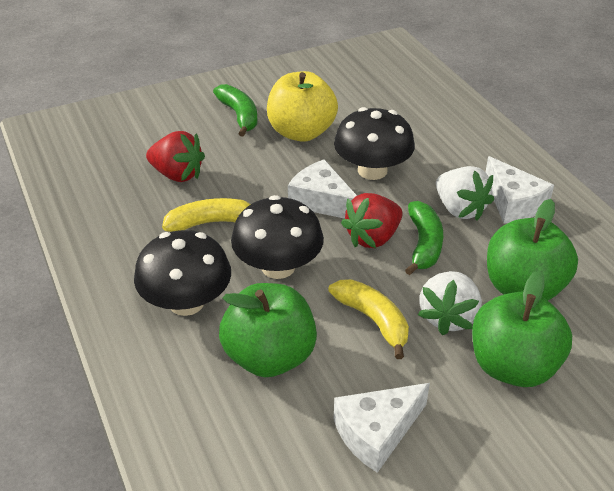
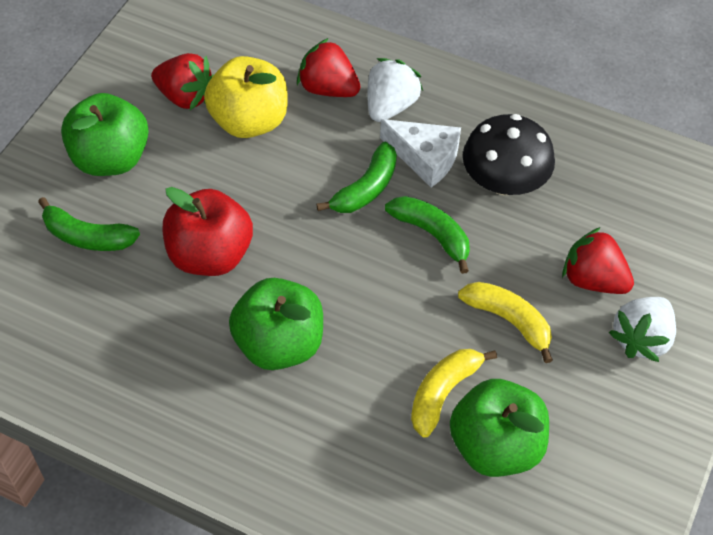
black mushroom: 3 -> 1
green banana: 2 -> 3
red apple: 0 -> 1
red strawberry: 2 -> 3
white cheese: 3 -> 1

